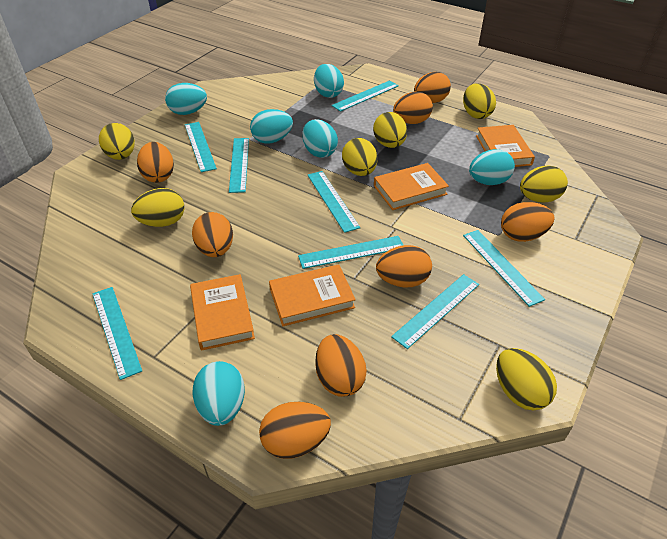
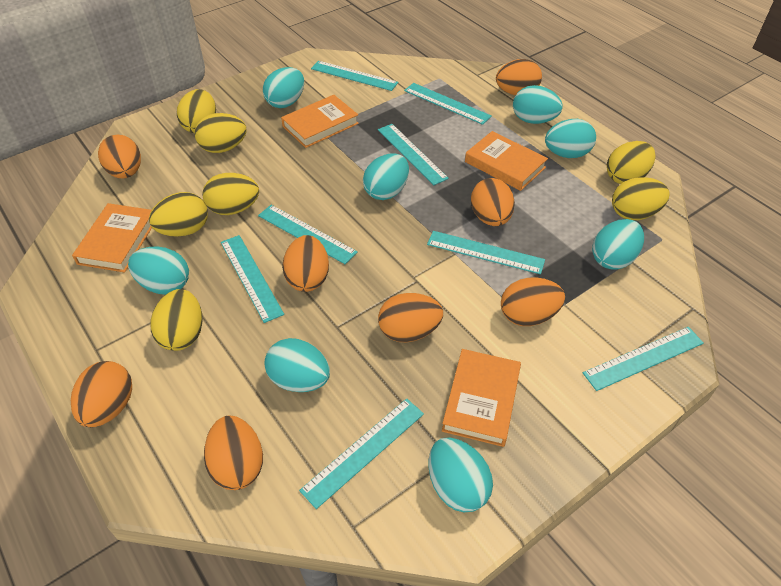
turquoise egg: 6 -> 8

